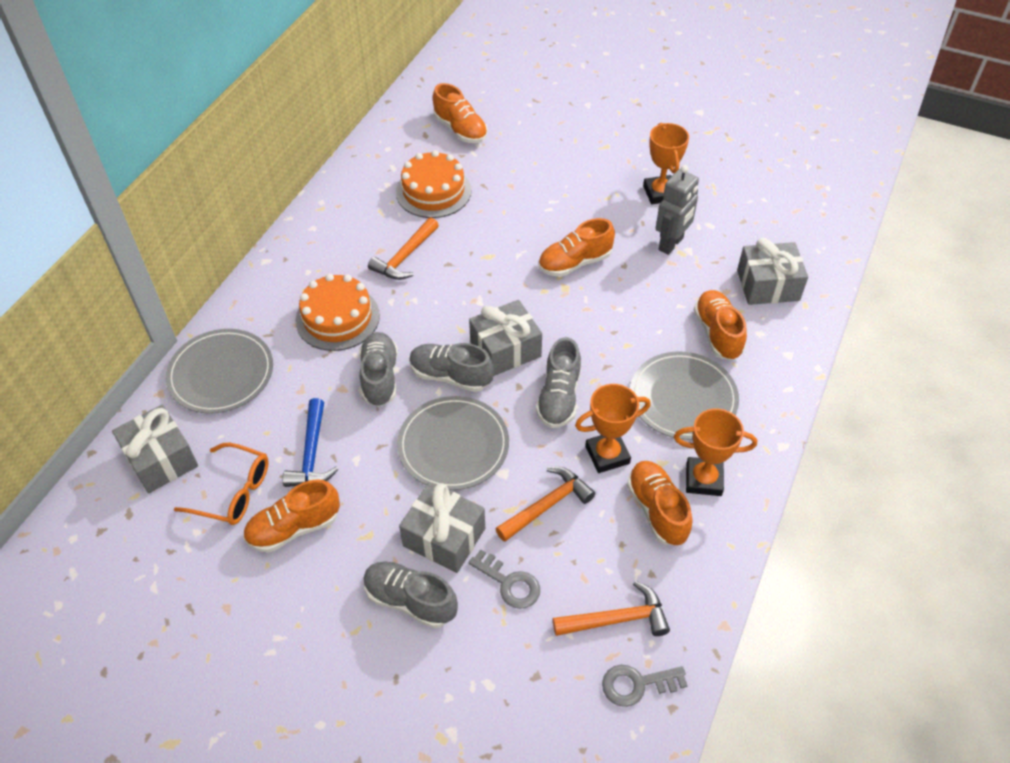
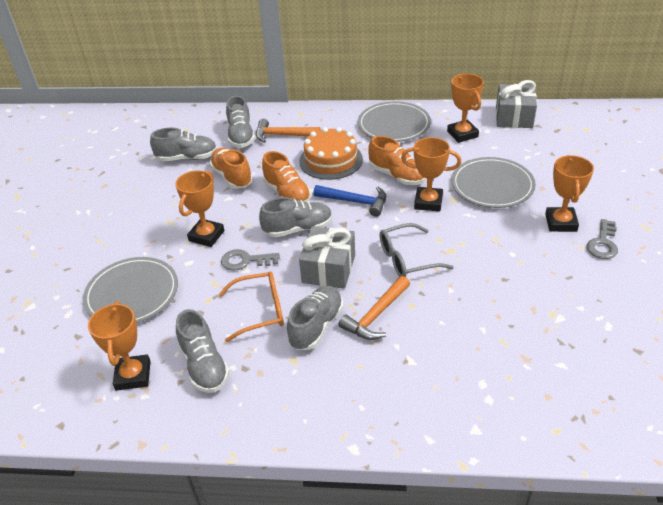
grey gift: 4 -> 2
grey glasses: 0 -> 1
grey robot: 1 -> 0
grey shoe: 4 -> 5
orange cake: 2 -> 1
orange hammer: 3 -> 2
orange shoe: 5 -> 3
orange trophy: 3 -> 5

